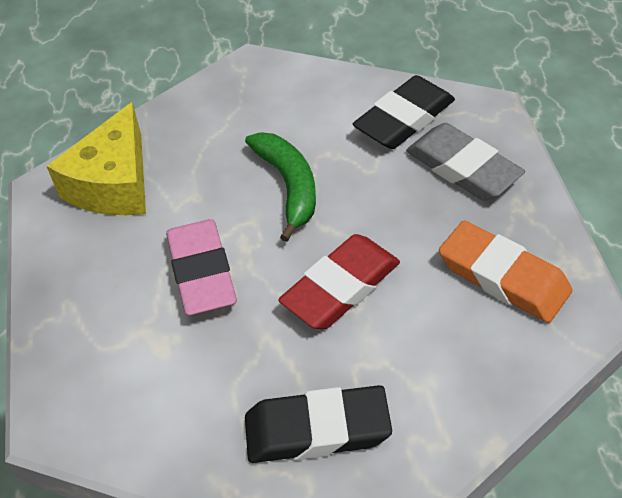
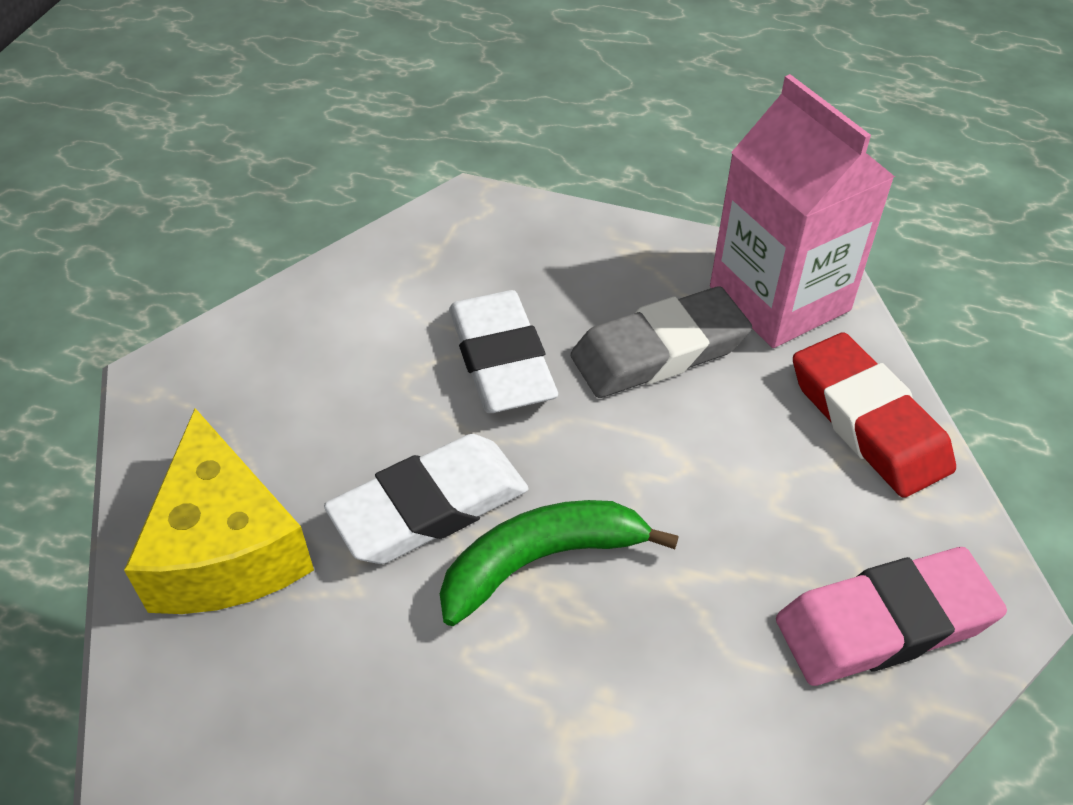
black eraser: 2 -> 0
orange eraser: 1 -> 0
pink carton: 0 -> 1
white eraser: 0 -> 2

